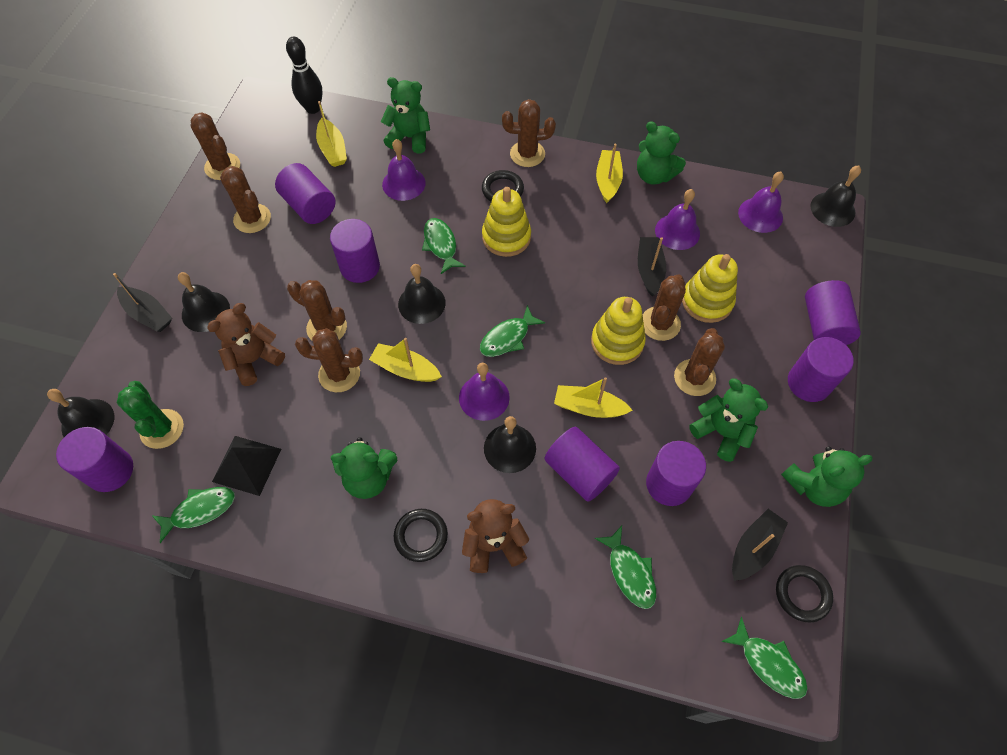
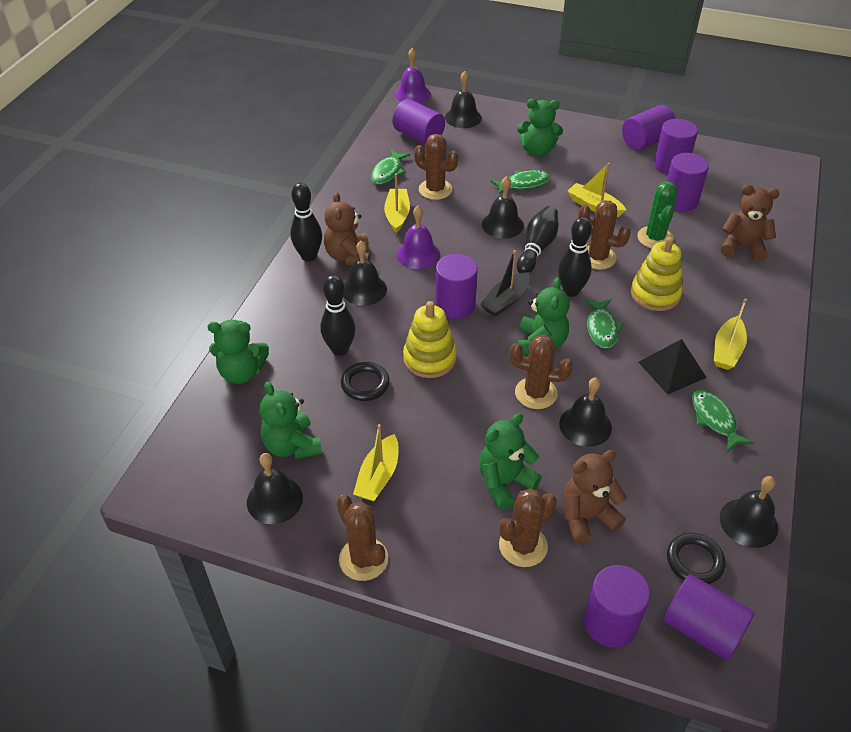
black bell: 5 -> 6
black boat: 3 -> 1
black bowling pin: 1 -> 4
black ring: 3 -> 2
brown cactus: 7 -> 5
brown teddy bear: 2 -> 3
green fish: 5 -> 4
purple bell: 4 -> 2
yellow stacking toy: 3 -> 2

